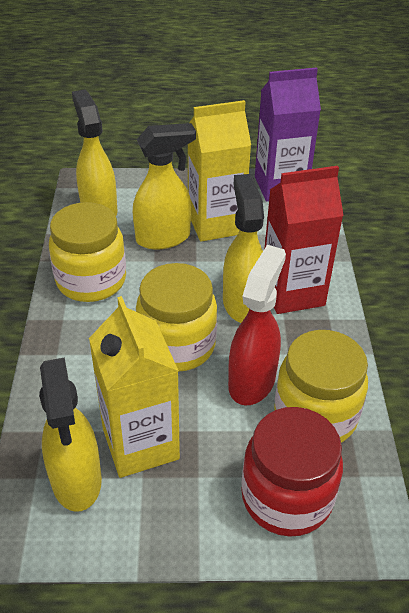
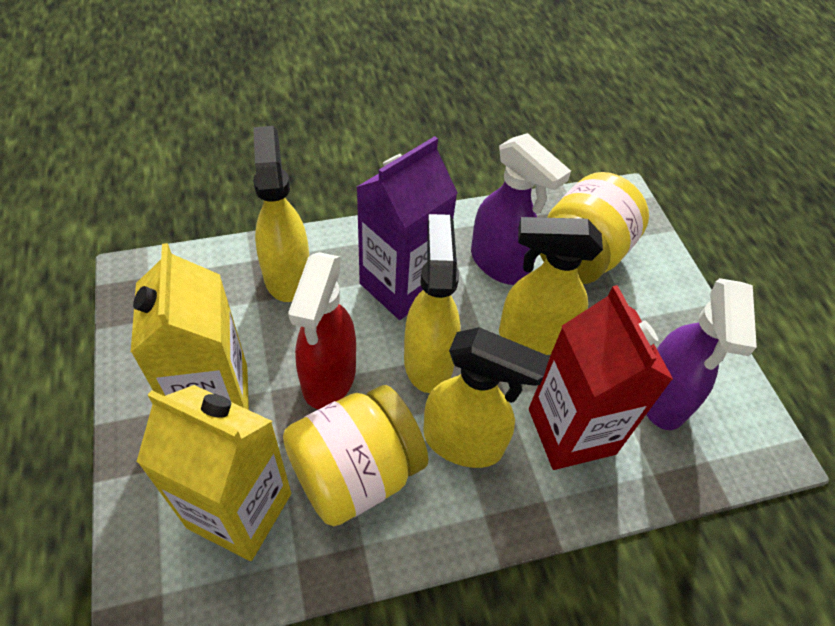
purple spray bottle: 0 -> 2
red jar: 1 -> 0
yellow jar: 3 -> 2

